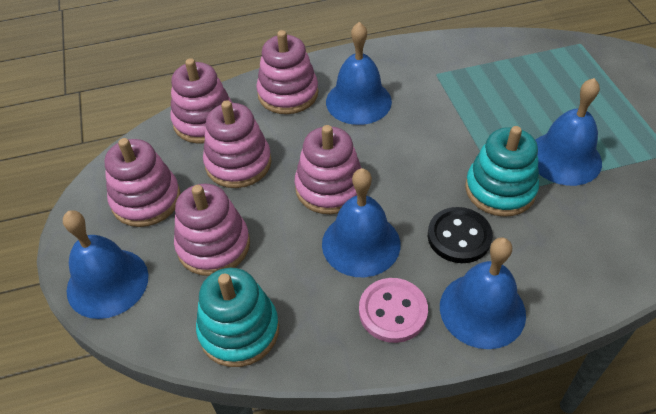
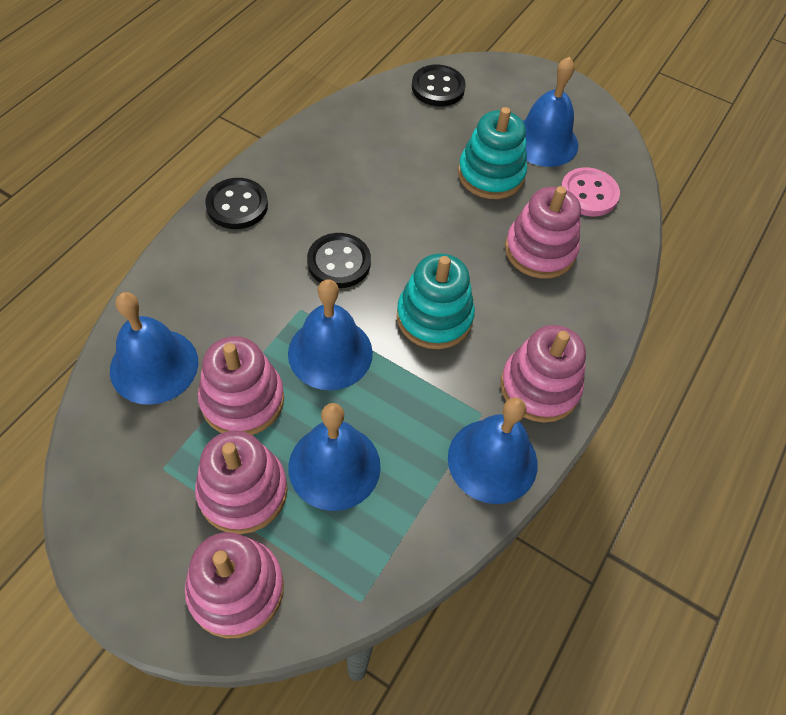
black button: 1 -> 3
pink stacking toy: 6 -> 5

